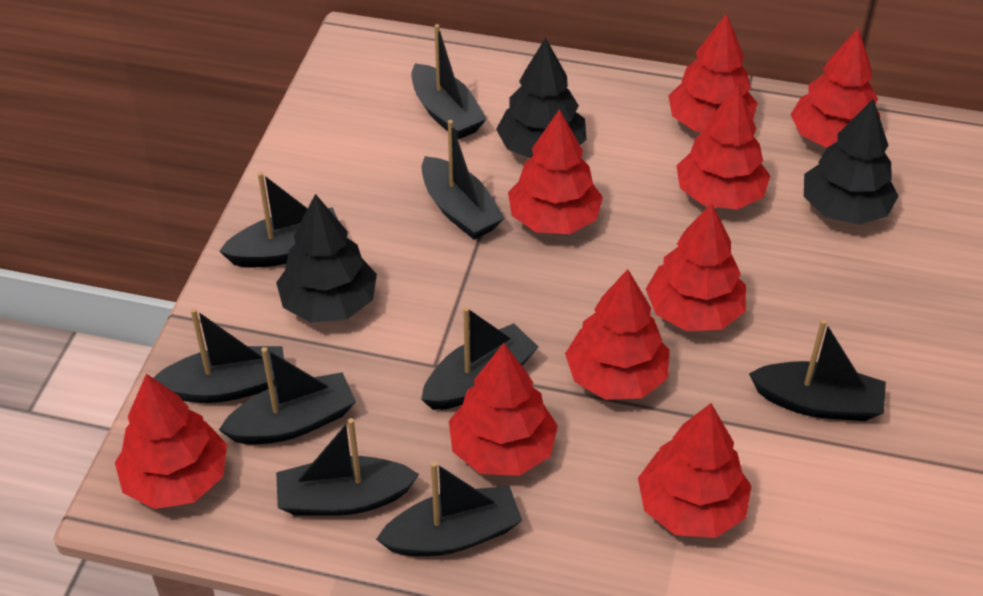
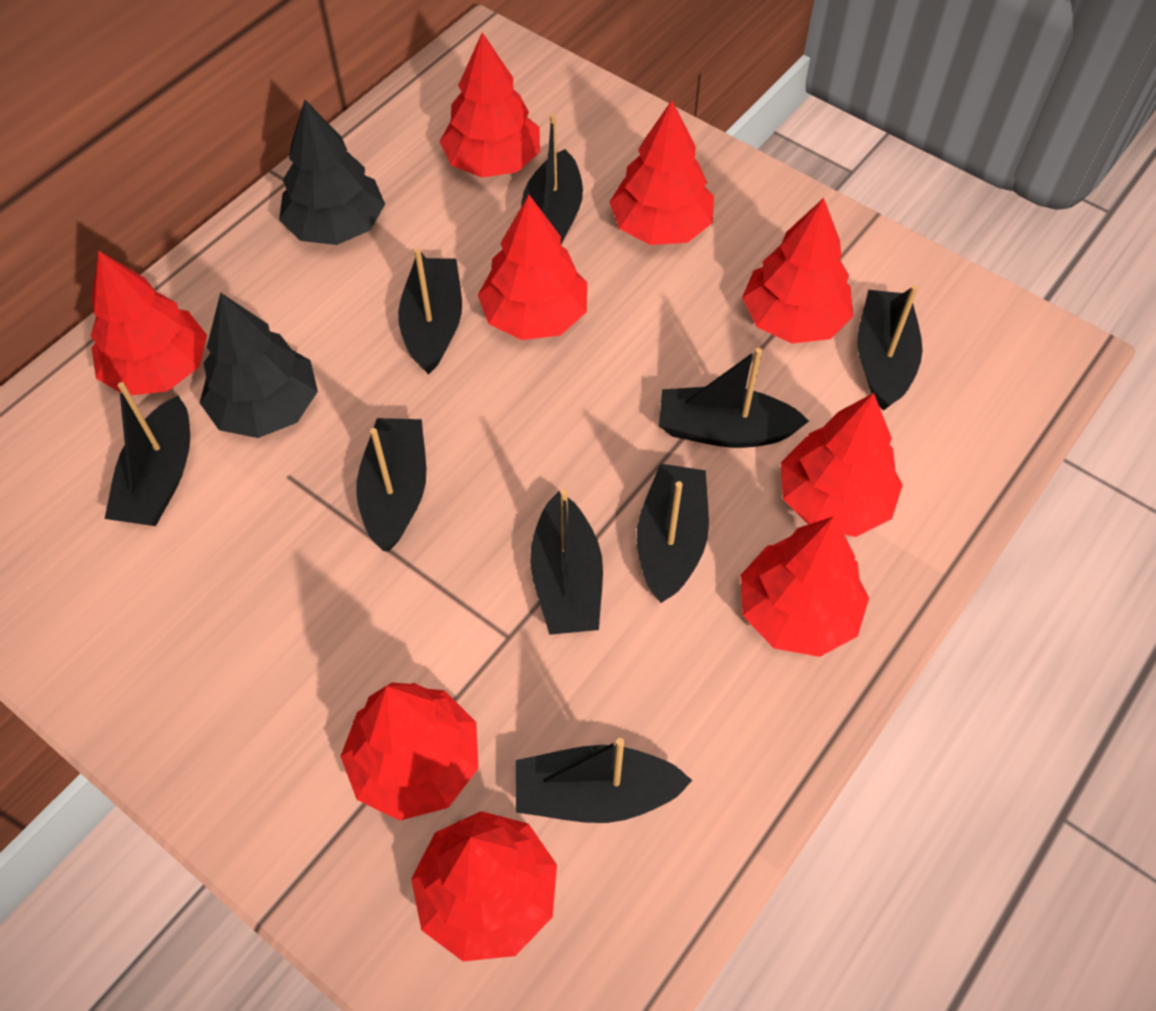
black tree: 3 -> 2

